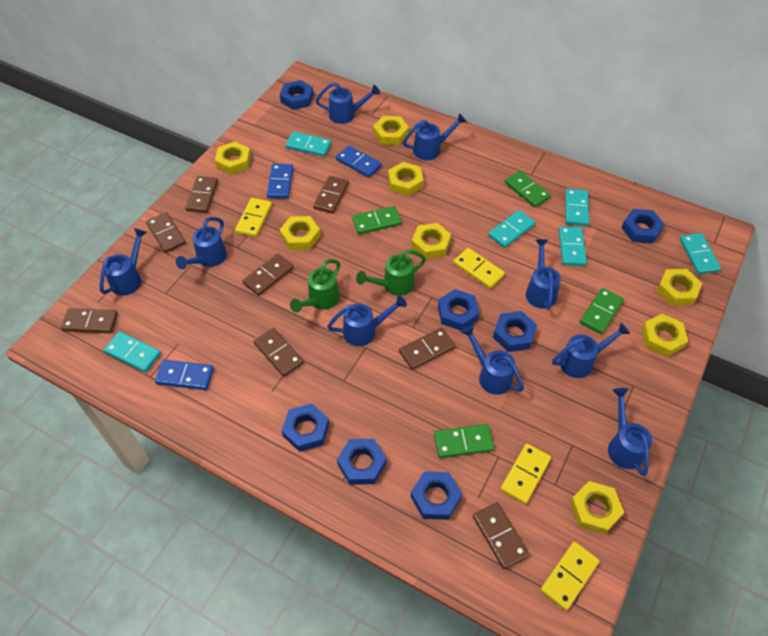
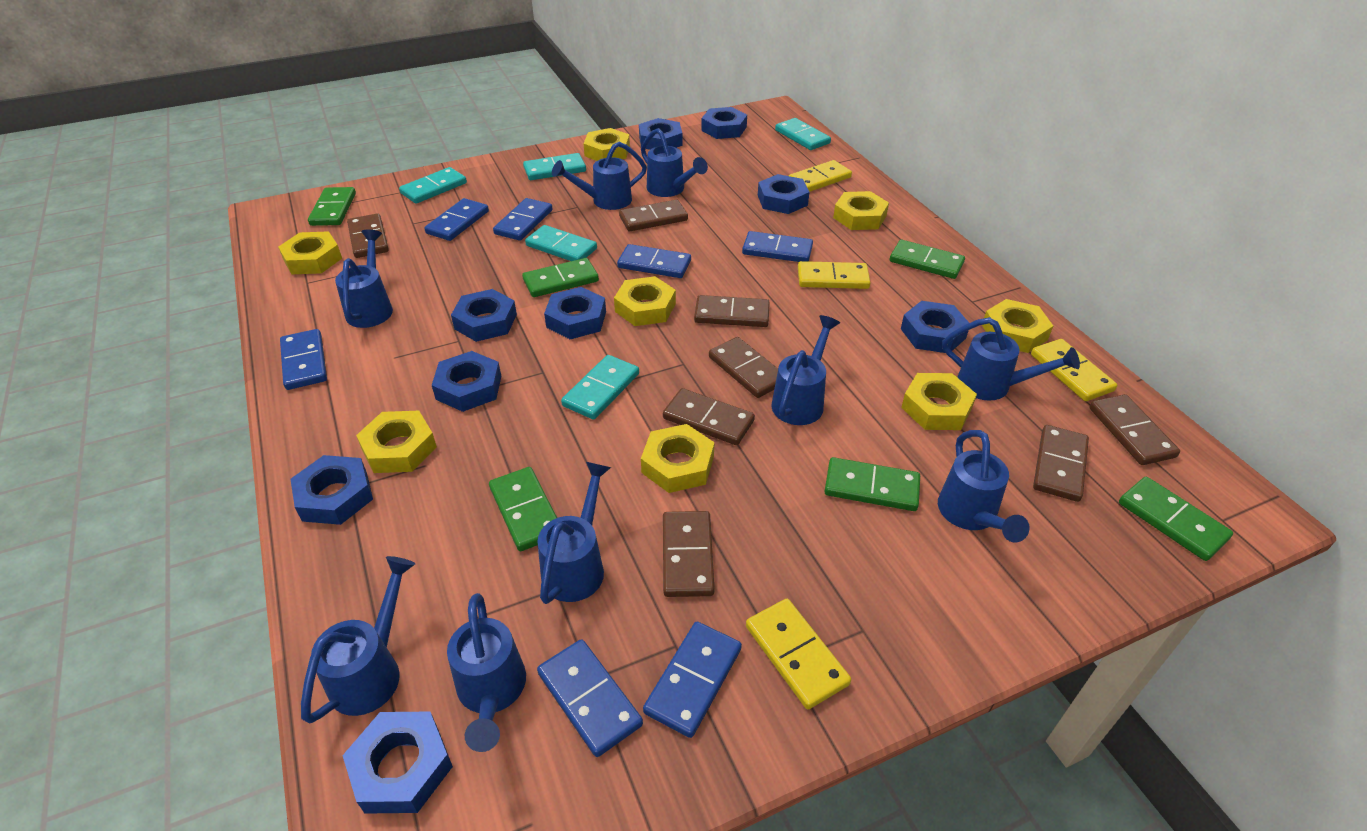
blue domino: 3 -> 7
blue nut: 7 -> 9
green domino: 4 -> 6
green watering can: 2 -> 0
turquoise domino: 6 -> 5

